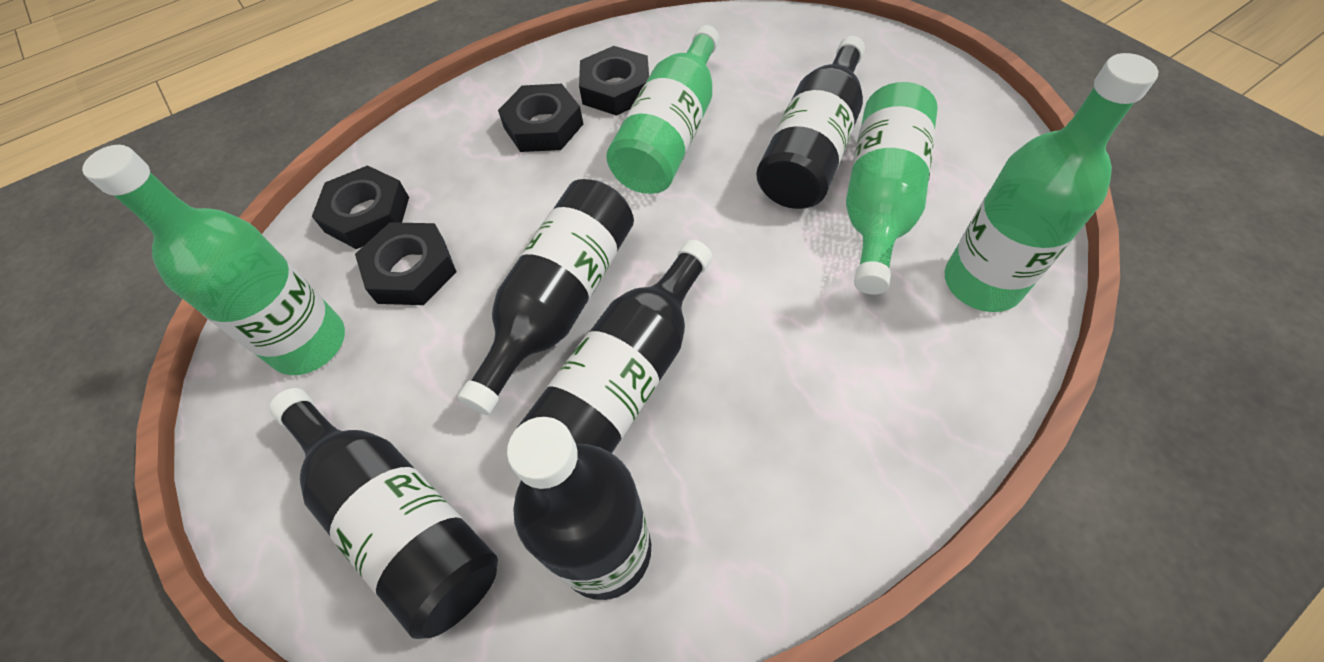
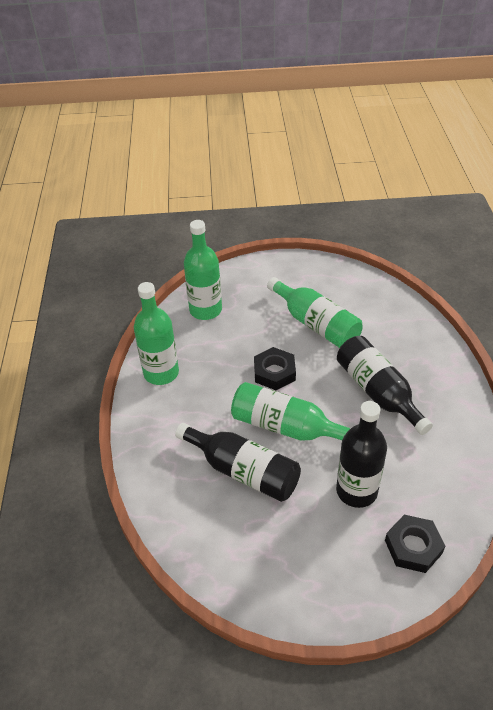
black bottle: 5 -> 3
black nut: 4 -> 2

